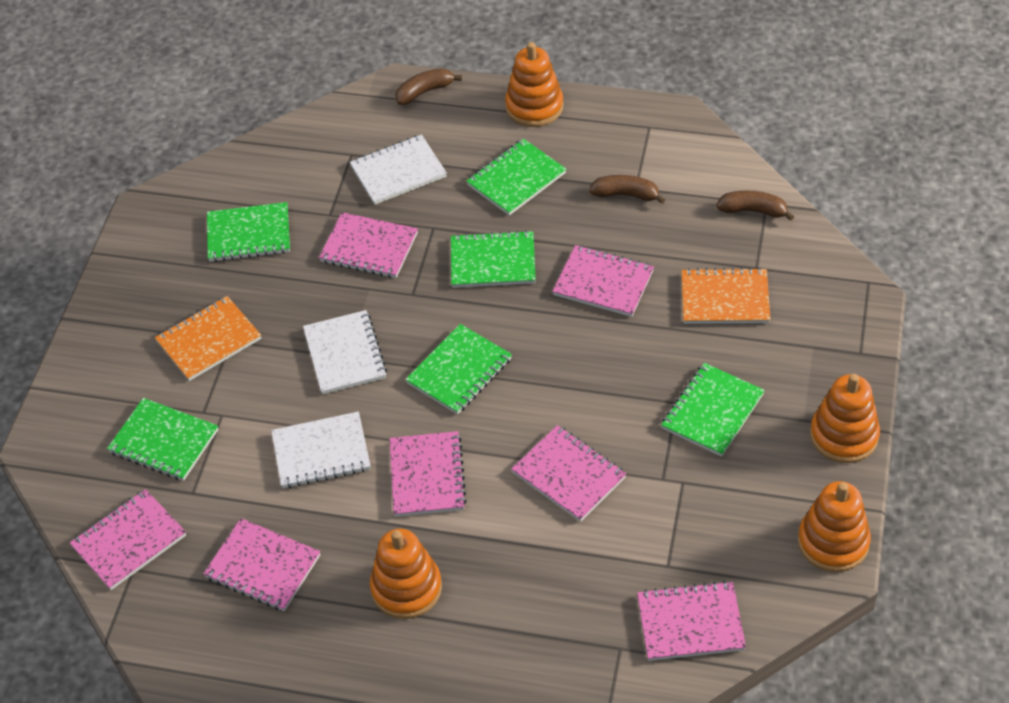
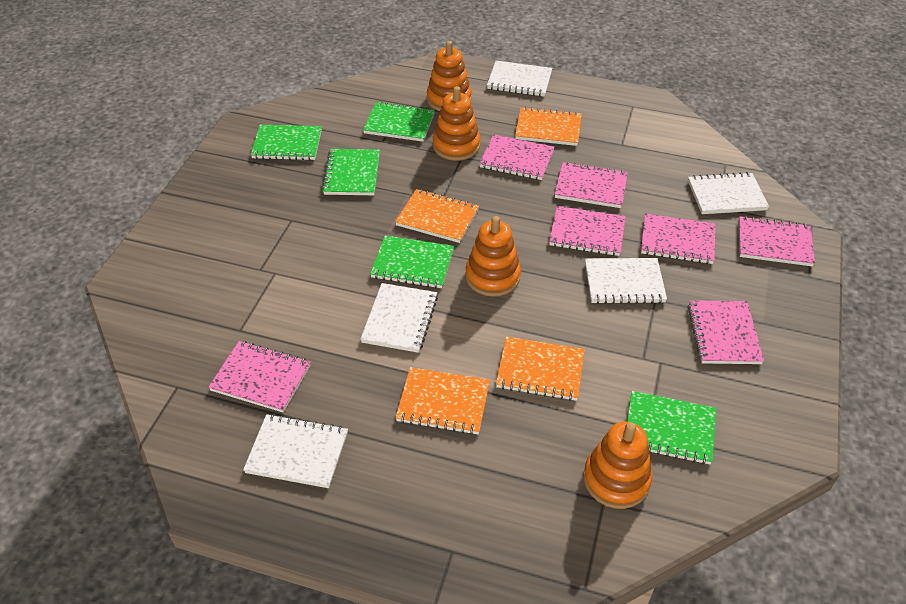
brown banana: 3 -> 0
green notebook: 6 -> 5
orange notebook: 2 -> 4
white notebook: 3 -> 5

